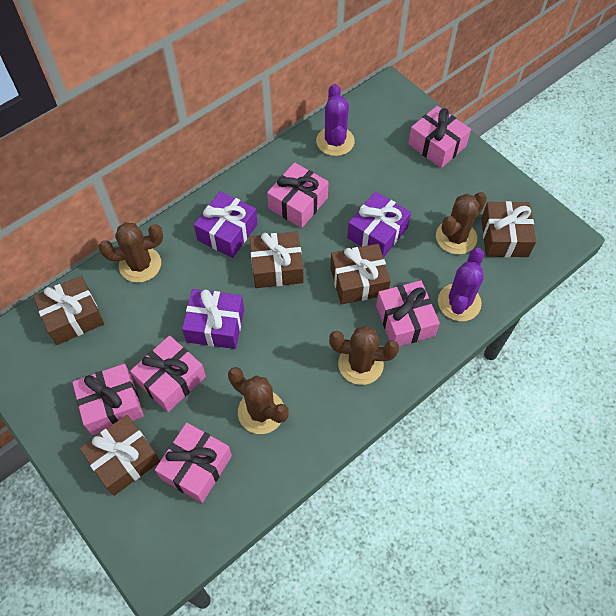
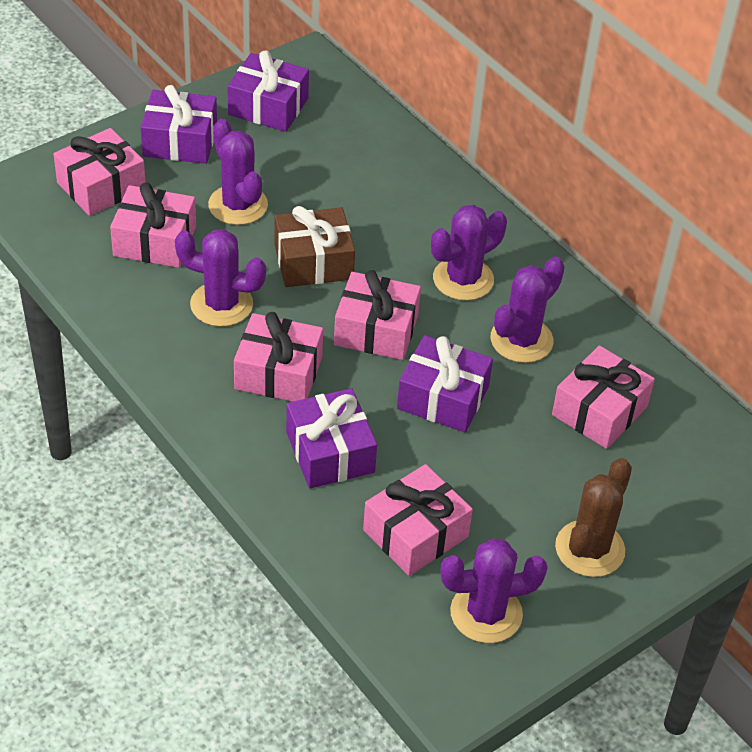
brown cactus: 4 -> 1
brown gift: 5 -> 1
purple cactus: 2 -> 5
purple gift: 3 -> 4

